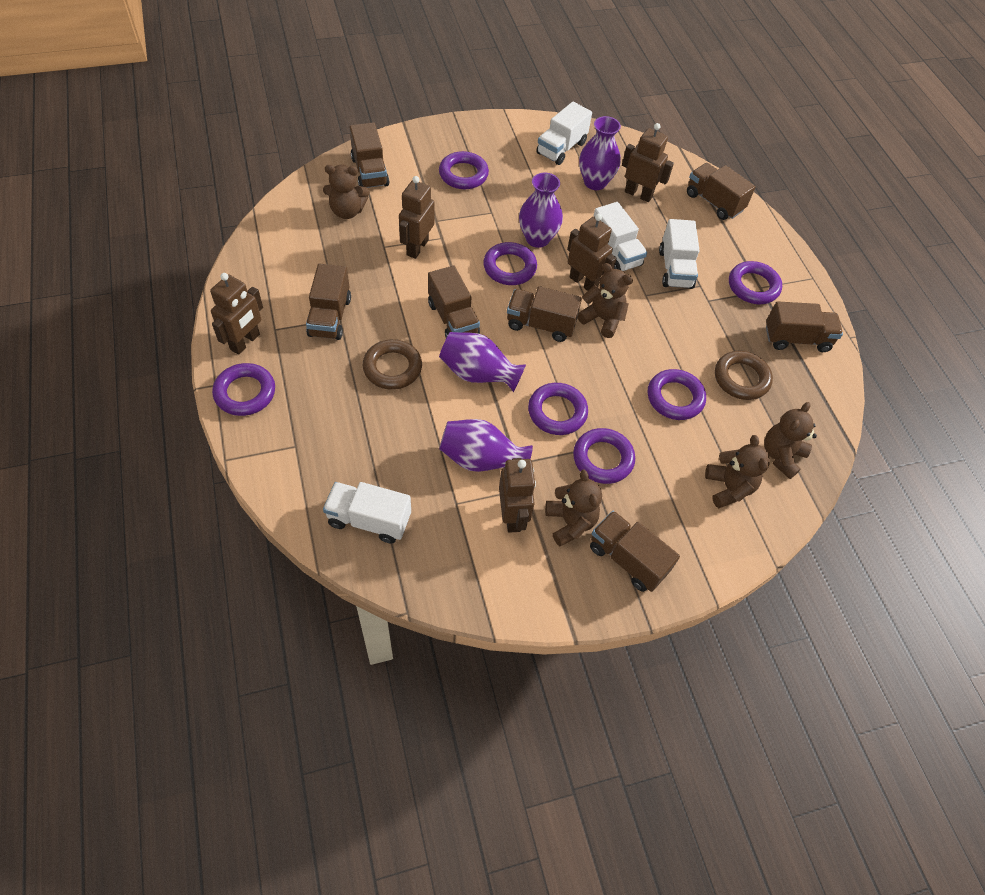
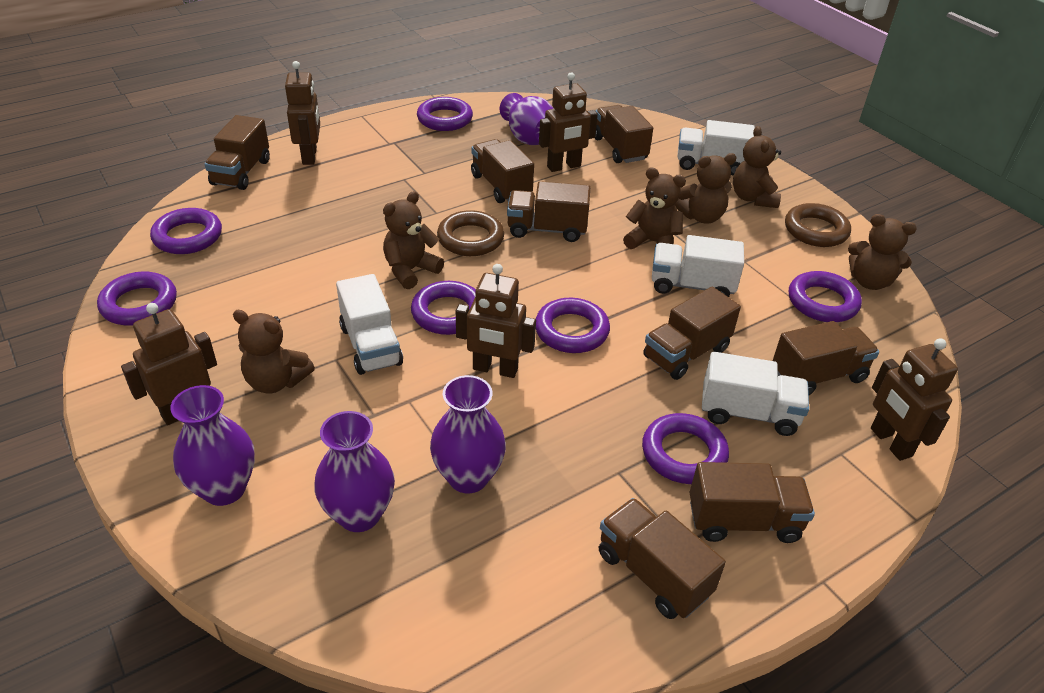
brown teddy bear: 5 -> 6
brown truck: 7 -> 8

